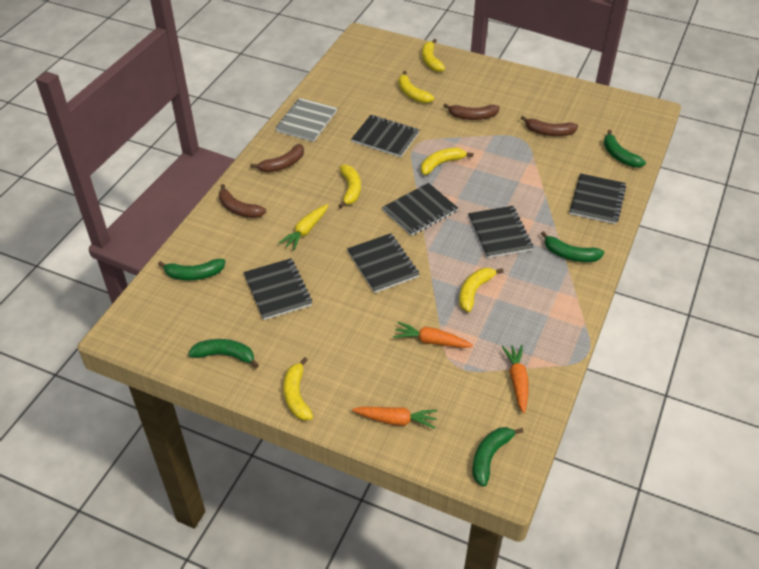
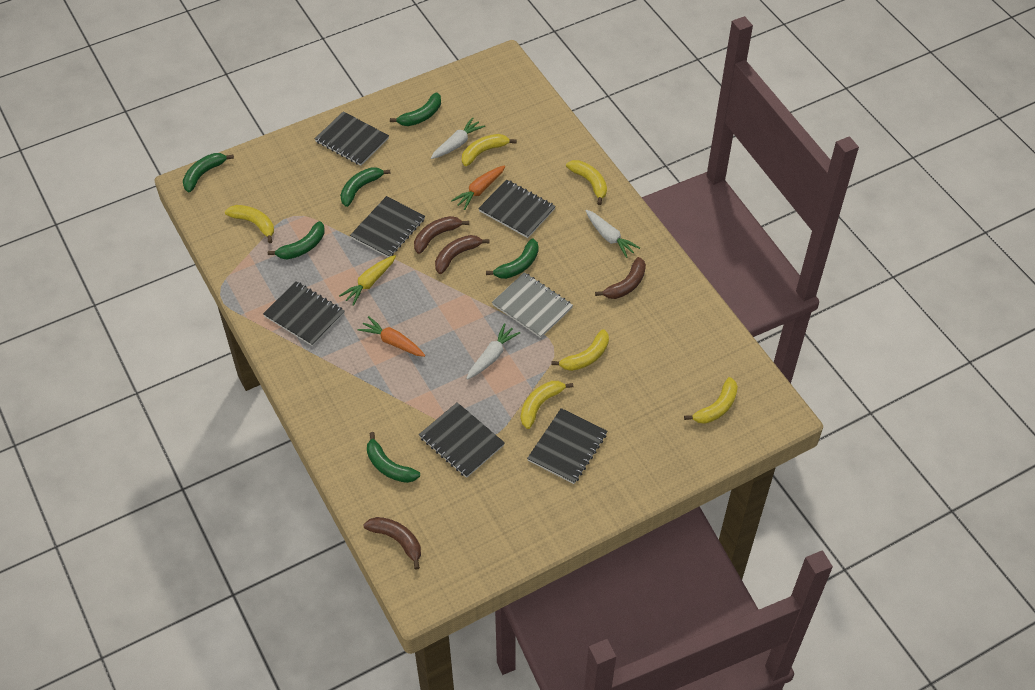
green banana: 5 -> 6
orange carrot: 3 -> 2
white carrot: 0 -> 3

